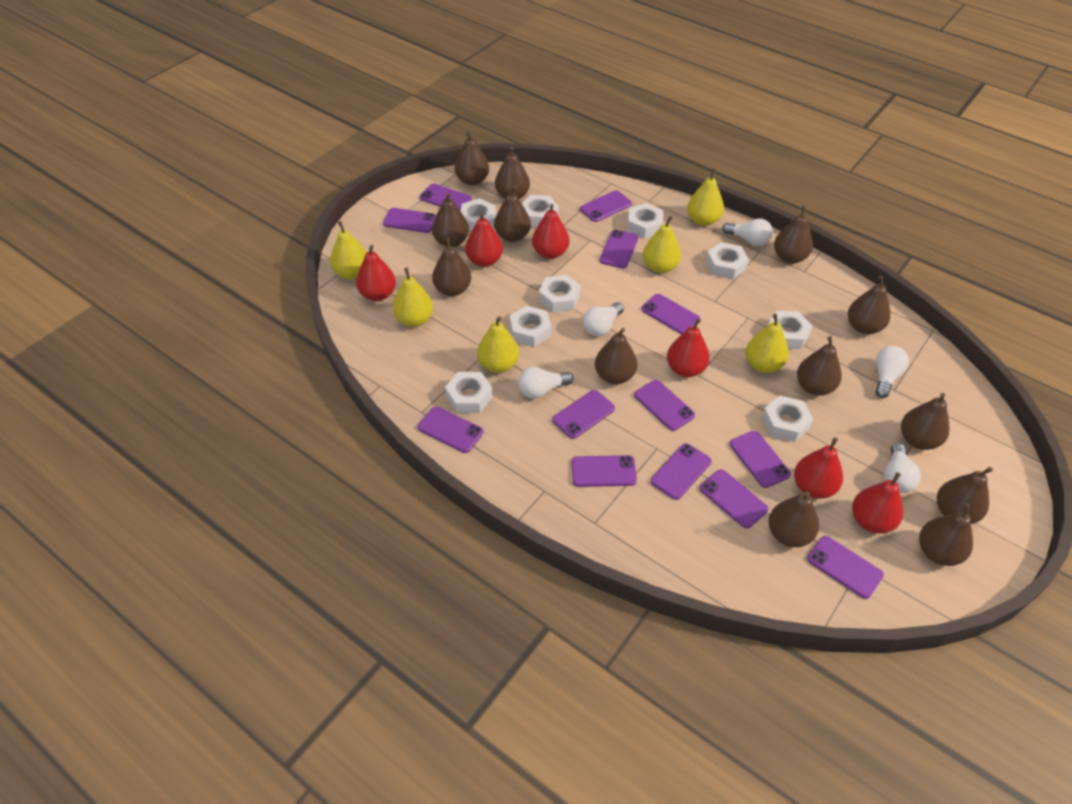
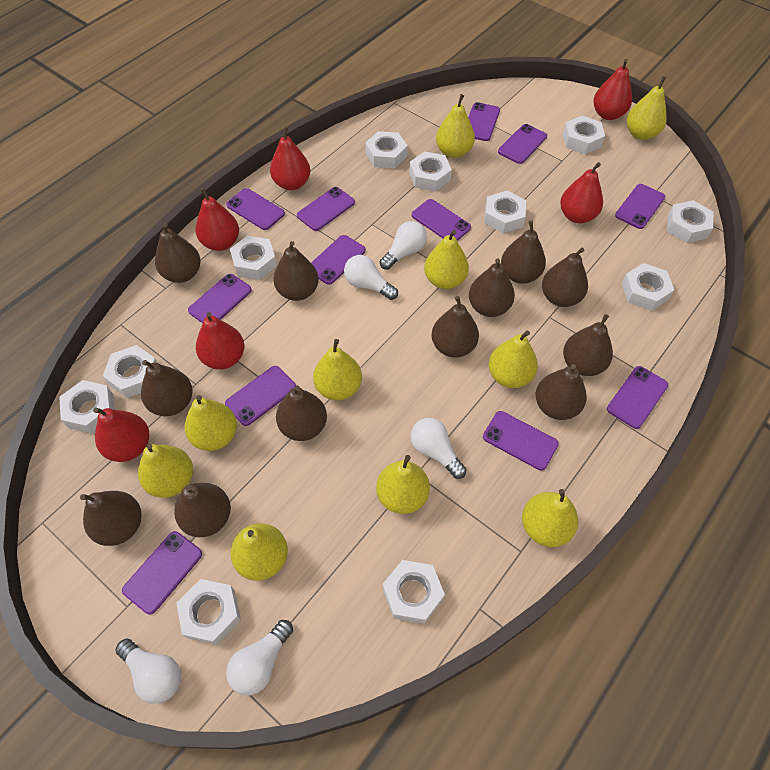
brown pear: 13 -> 12
purple phone: 13 -> 12
white nut: 9 -> 11
yellow pear: 6 -> 10

